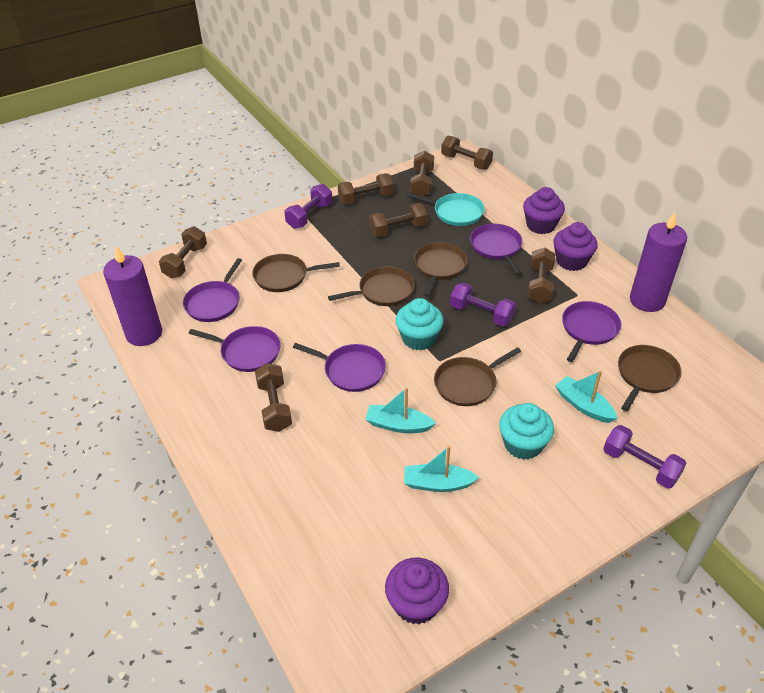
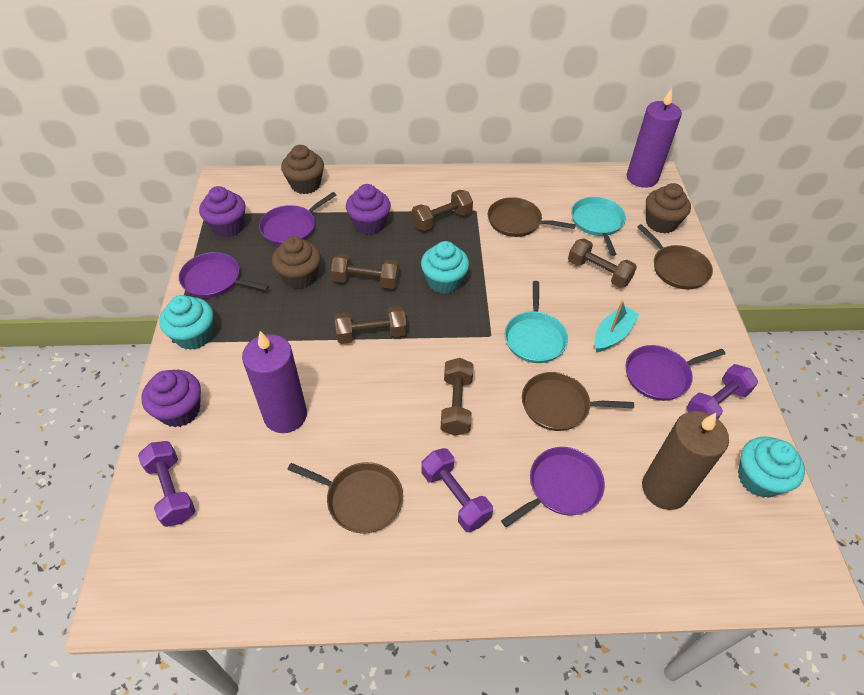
brown candle: 0 -> 1
brown cupcake: 0 -> 3
brown dumbbell: 7 -> 5
brown pan: 5 -> 4
purple pan: 5 -> 4
turquoise boat: 3 -> 1
turquoise cupcake: 2 -> 3
turquoise pan: 1 -> 2

